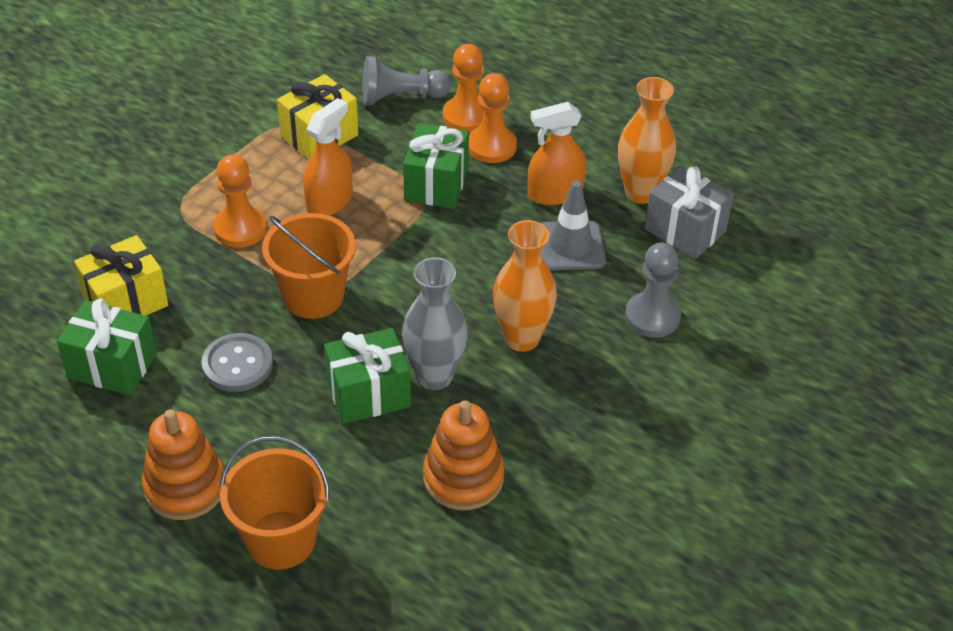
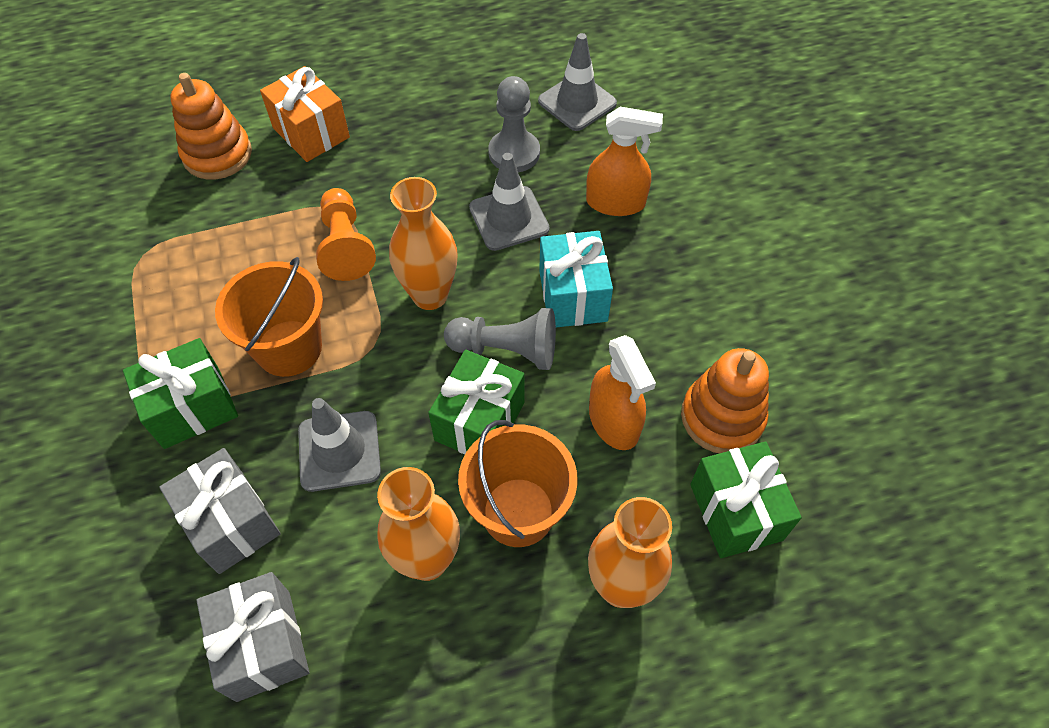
grey button: 1 -> 0
grey gift: 1 -> 2
grey traffic cone: 1 -> 3
grey vase: 1 -> 0
orange gift: 0 -> 1
orange pawn: 3 -> 1
orange vase: 2 -> 3
turquoise gift: 0 -> 1
yellow gift: 2 -> 0

